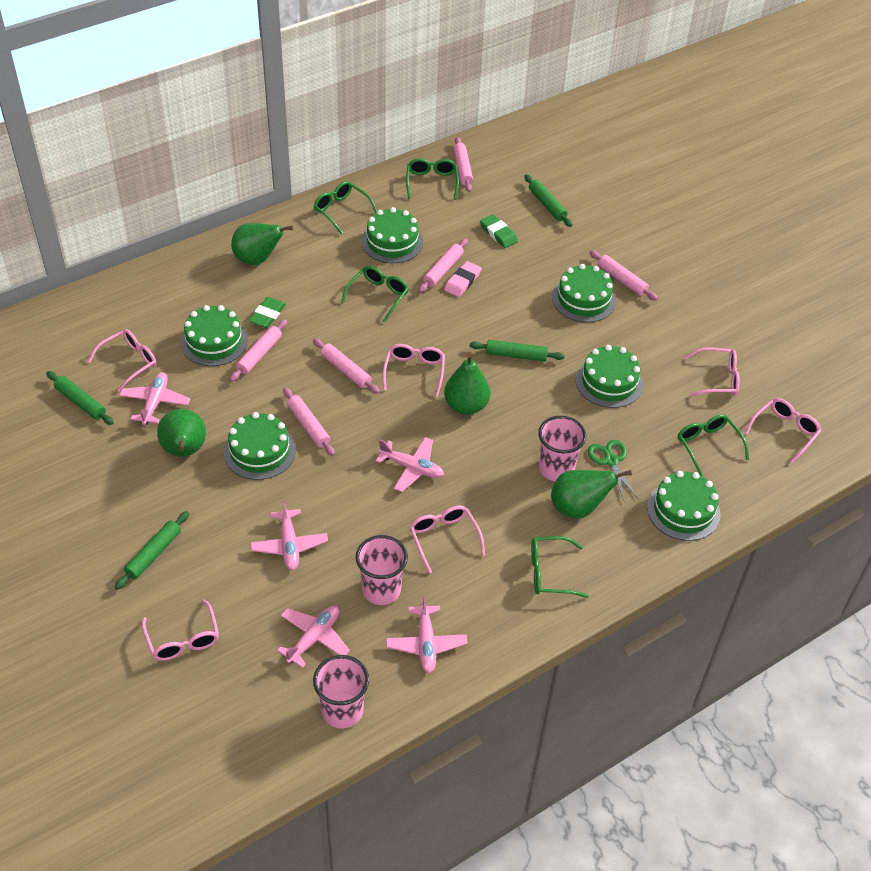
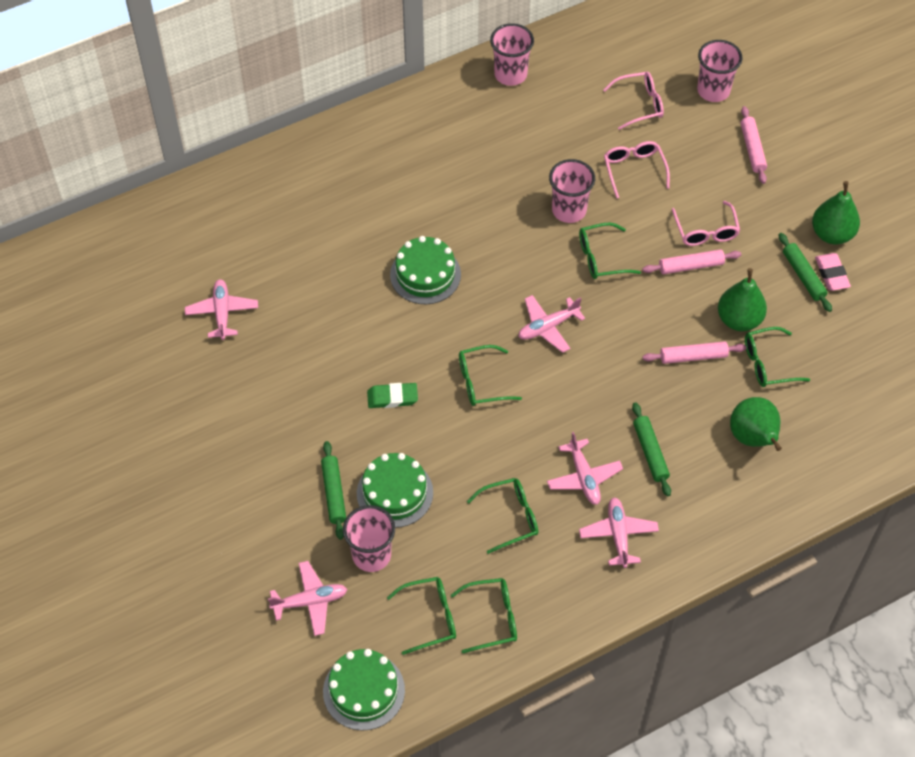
green cake: 6 -> 3
green eraser: 2 -> 1
green glasses: 5 -> 6
green pear: 4 -> 3
green rolling pin: 4 -> 3
green scissors: 1 -> 0
pink cup: 3 -> 4
pink glasses: 6 -> 3
pink rolling pin: 6 -> 3

